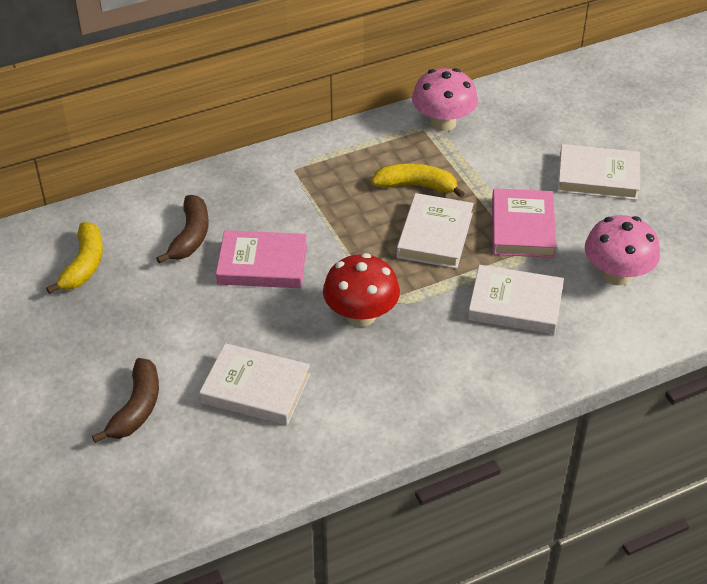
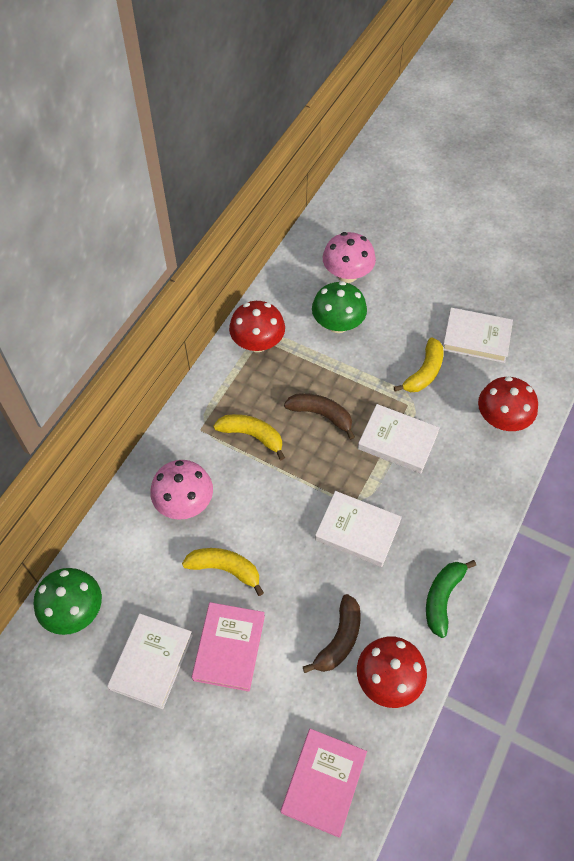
green banana: 0 -> 1
green mushroom: 0 -> 2
red mushroom: 1 -> 3
yellow banana: 2 -> 3

